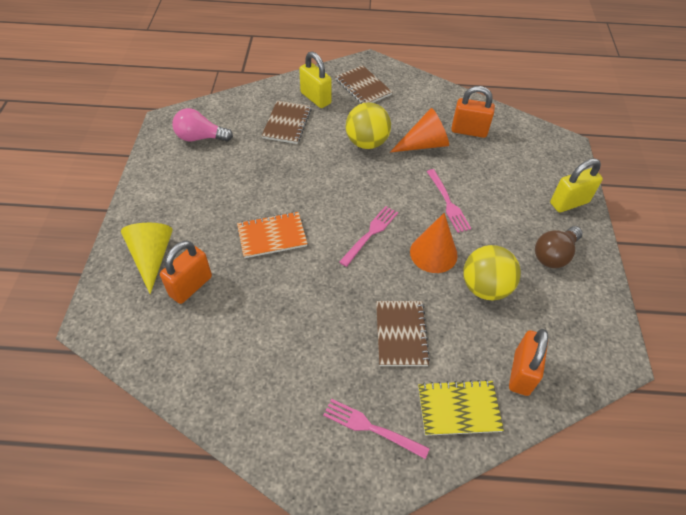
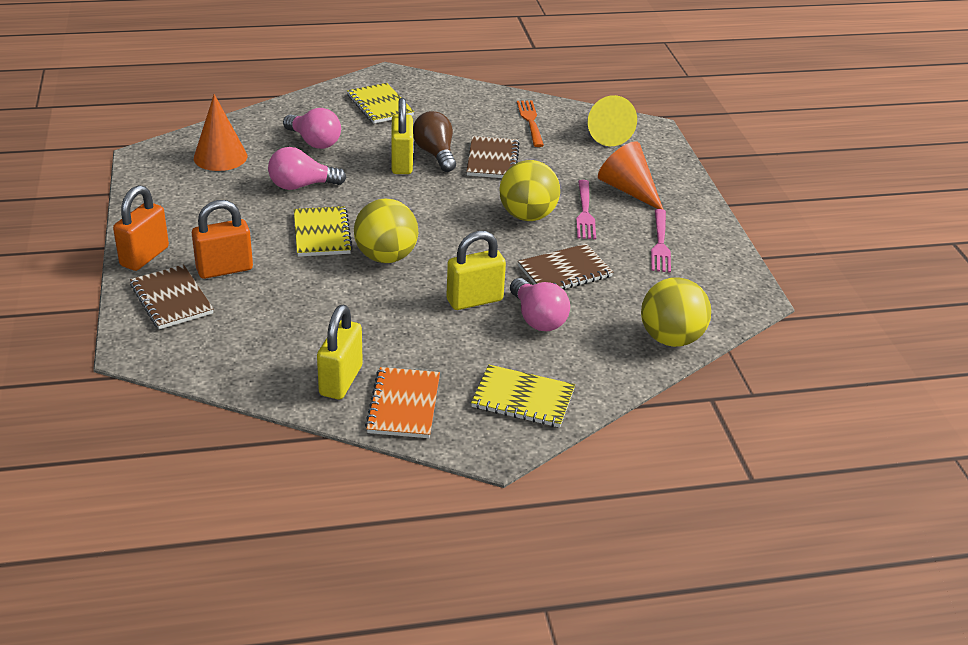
orange fork: 0 -> 1
orange padlock: 3 -> 2
pink fork: 3 -> 2
pink light bulb: 1 -> 3
yellow ball: 2 -> 3
yellow notebook: 1 -> 3
yellow padlock: 2 -> 3

